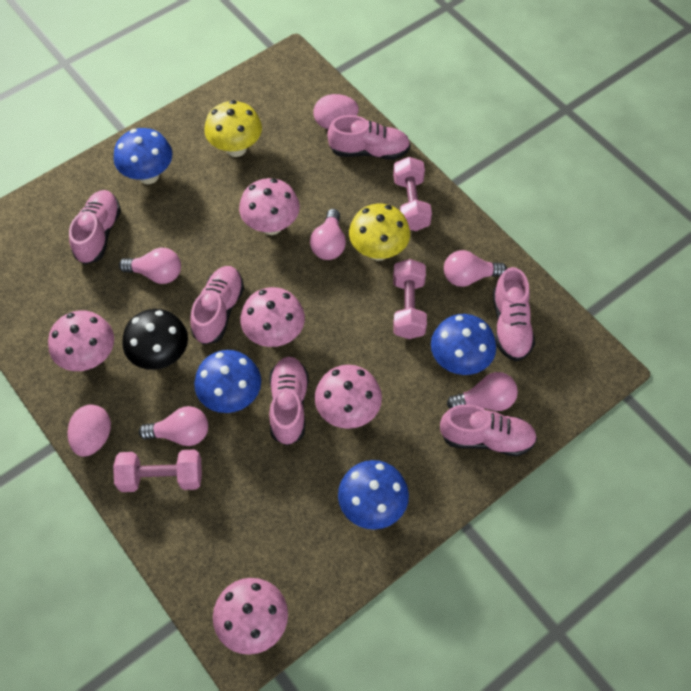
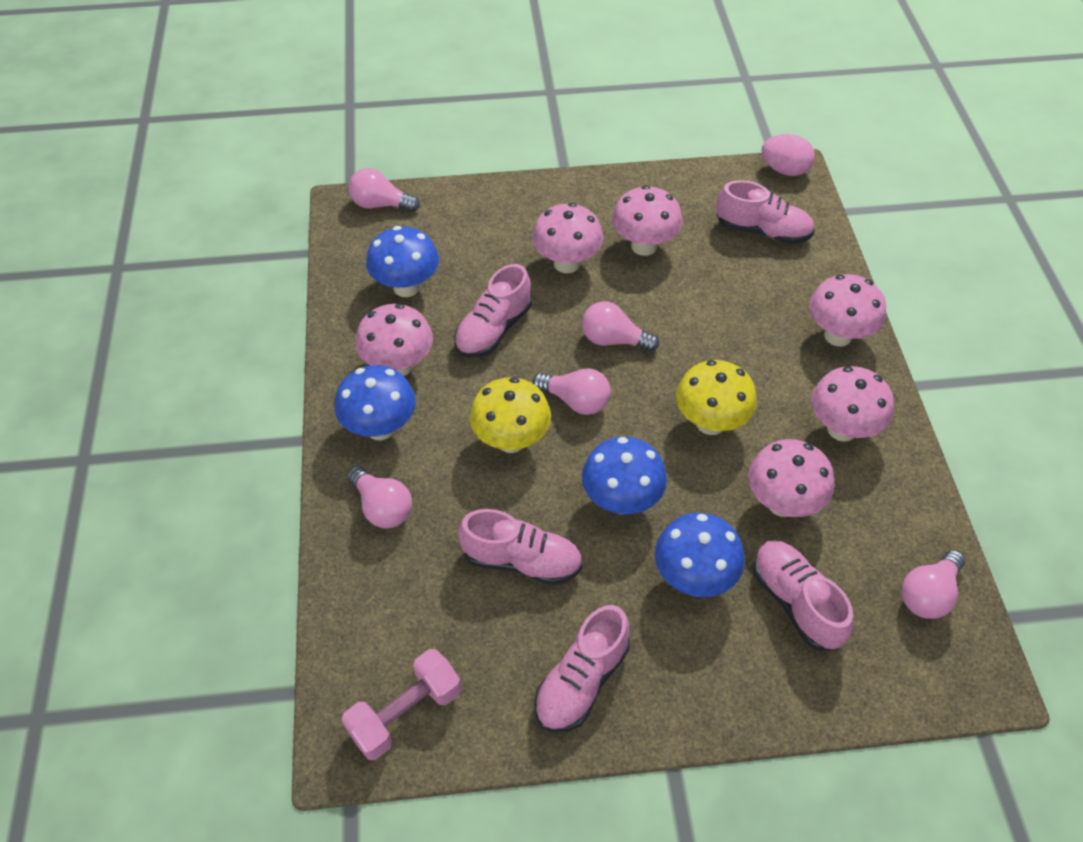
black mushroom: 1 -> 0
pink dumbbell: 3 -> 1
pink egg: 2 -> 1
pink mushroom: 5 -> 6
pink shoe: 6 -> 5

